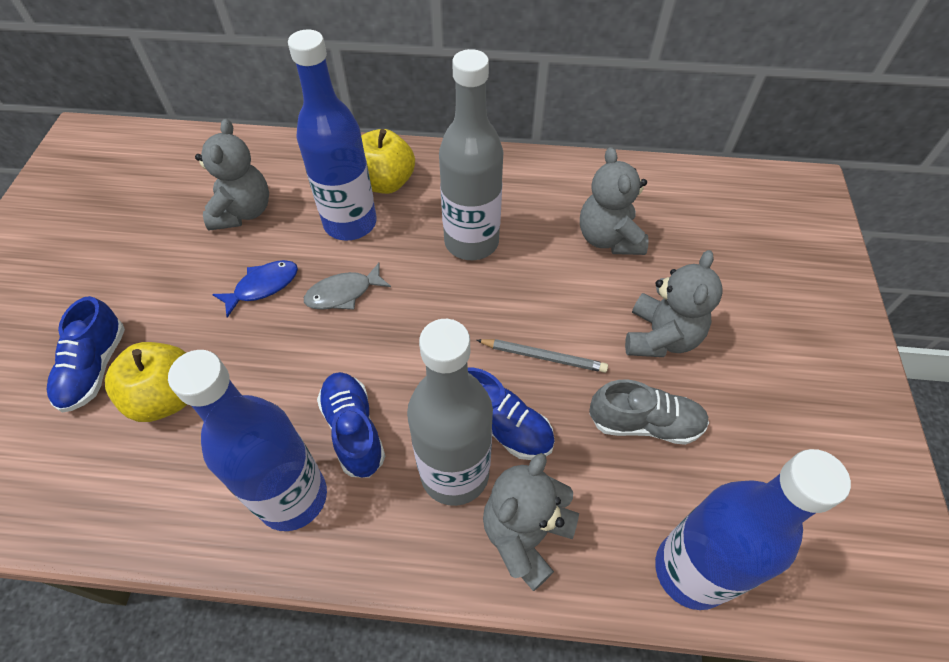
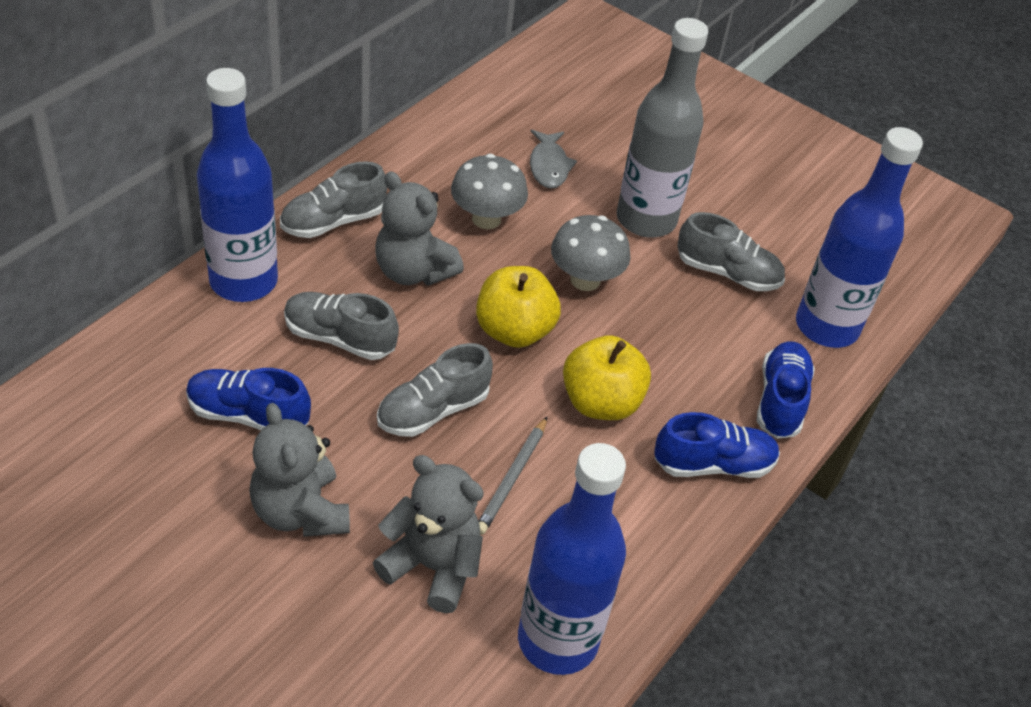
blue fish: 1 -> 0
grey bottle: 2 -> 1
grey mushroom: 0 -> 2
grey shoe: 1 -> 4
grey teddy bear: 4 -> 3

